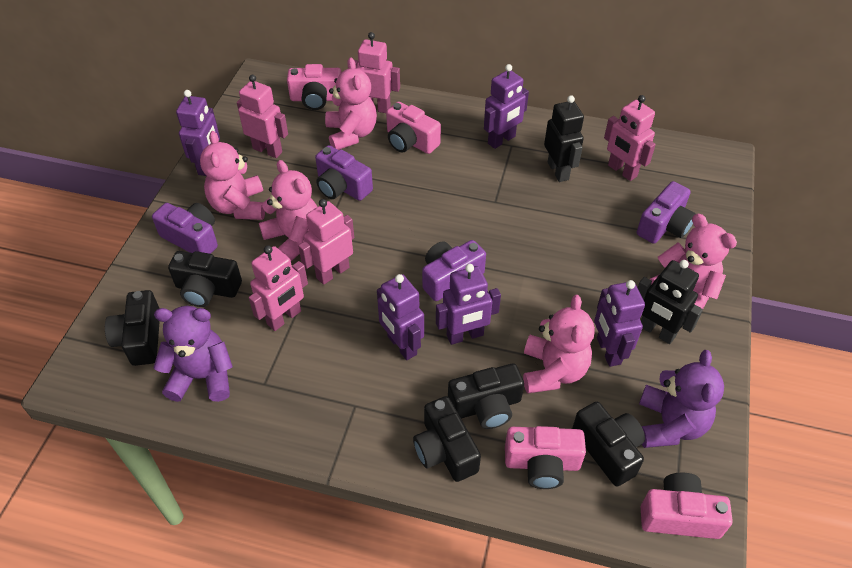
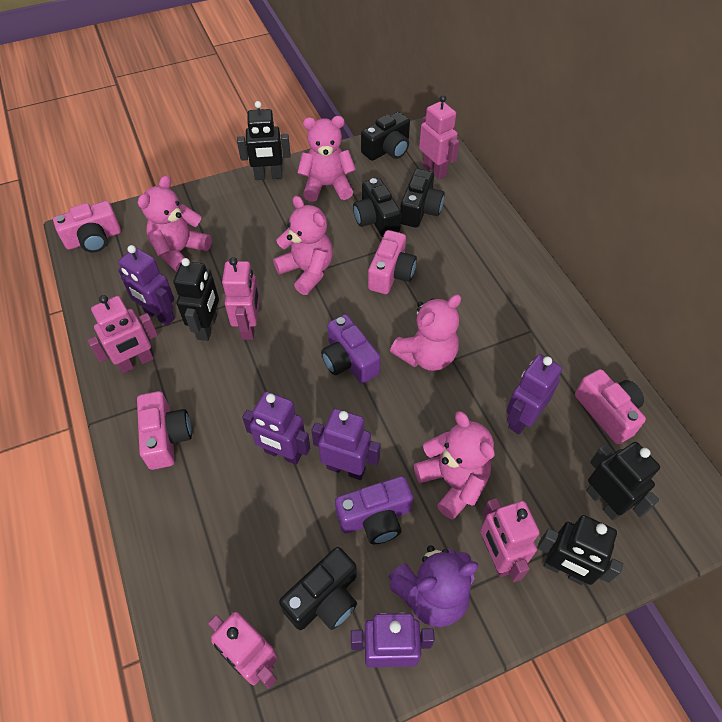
black camera: 5 -> 4
black robot: 2 -> 4
purple camera: 4 -> 2
purple teddy bear: 2 -> 1

